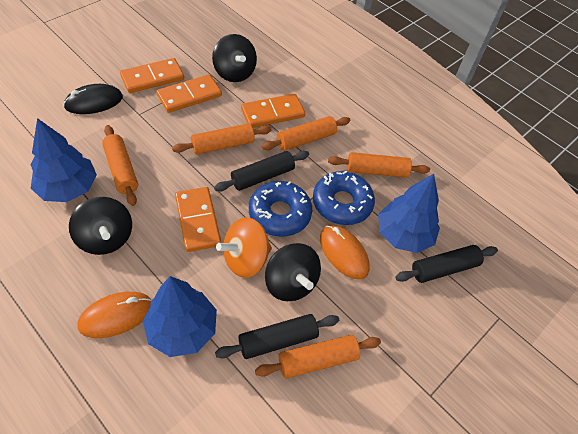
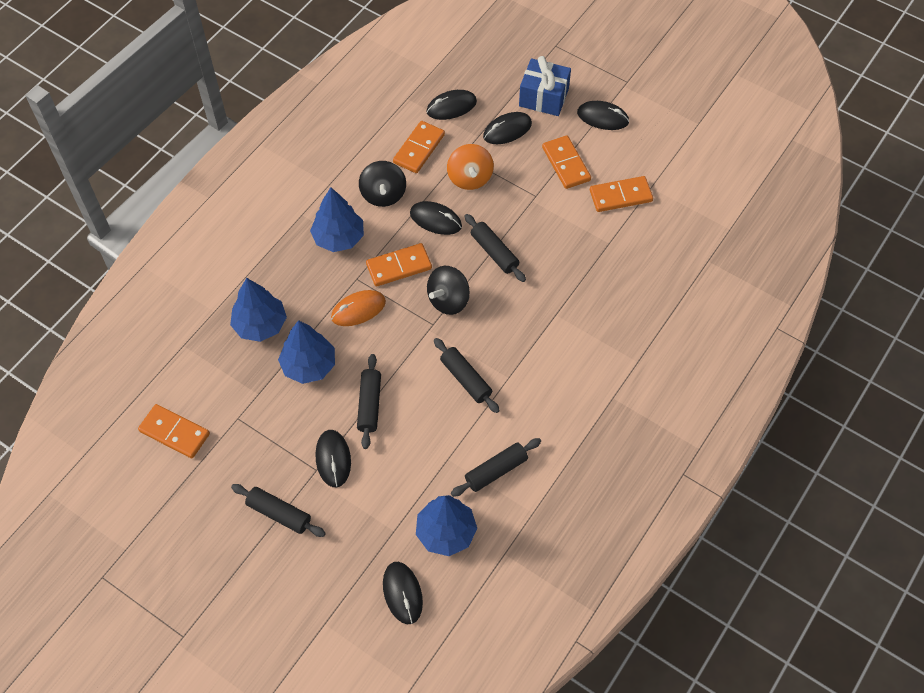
black mouse: 1 -> 6
black rolling pin: 3 -> 5
black spinning top: 3 -> 2
blue donut: 2 -> 0
blue gift: 0 -> 1
blue tree: 3 -> 4
orange domino: 4 -> 5
orange mouse: 2 -> 1
orange rolling pin: 5 -> 0

